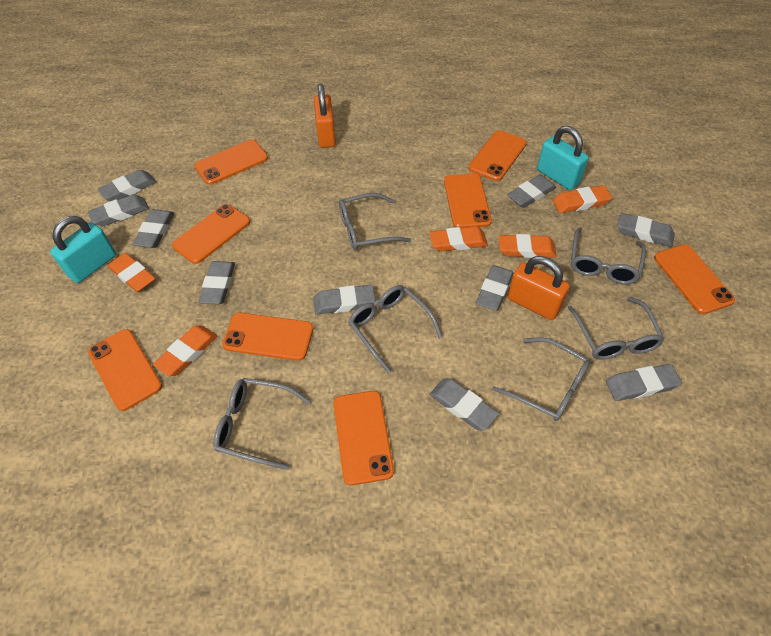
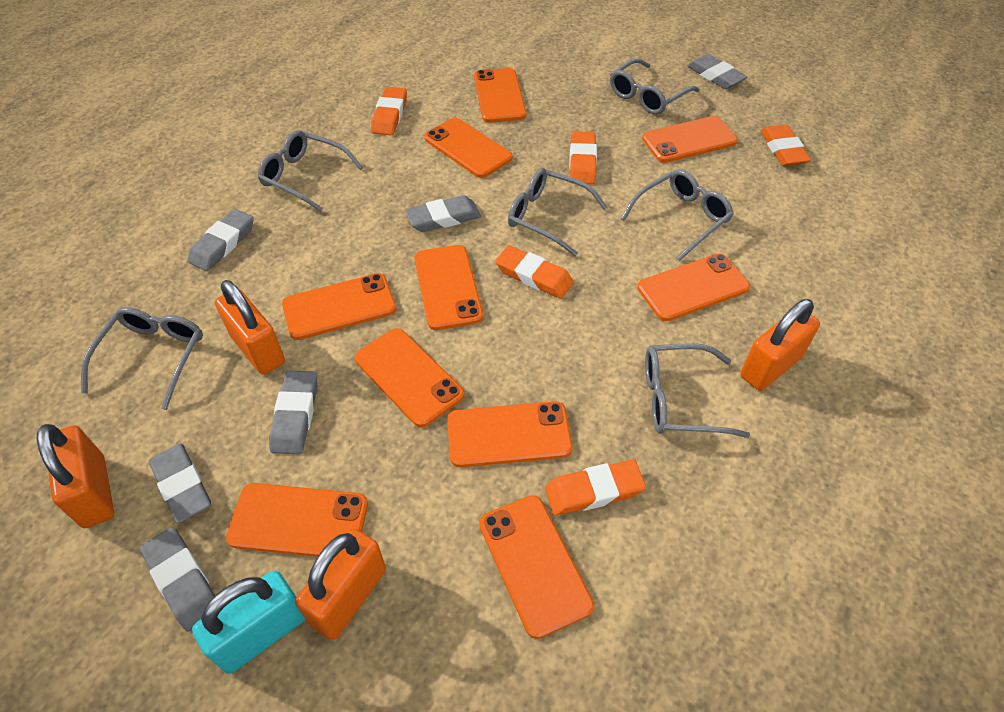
grey eraser: 10 -> 6
orange padlock: 2 -> 4
orange phone: 8 -> 10
turquoise padlock: 2 -> 1

